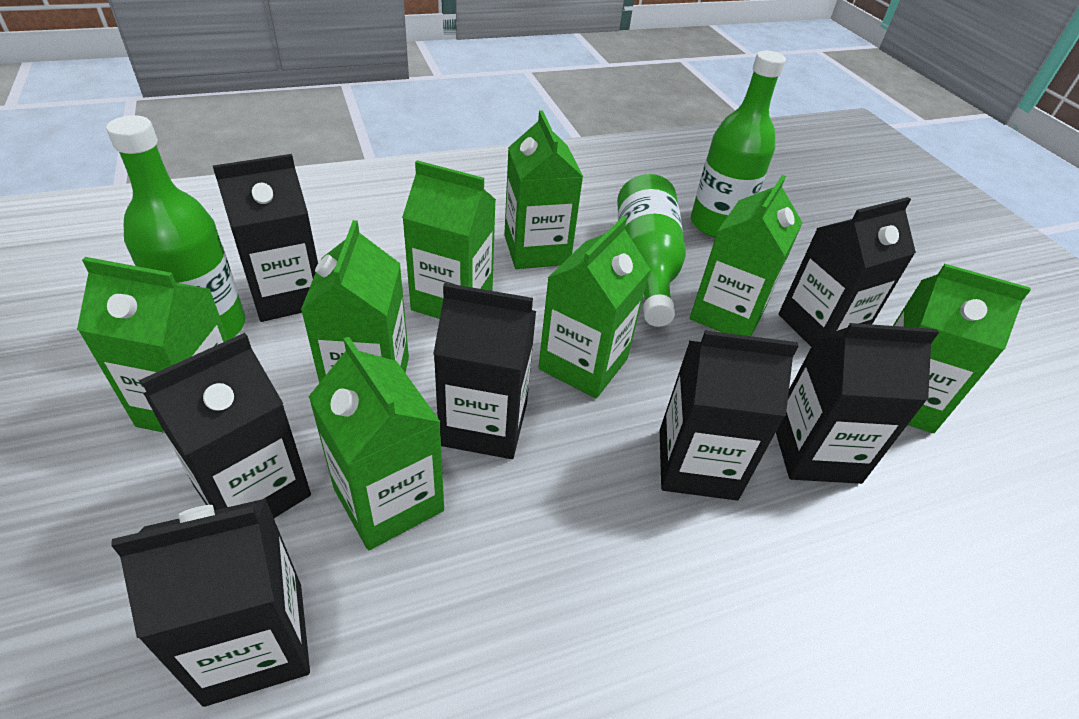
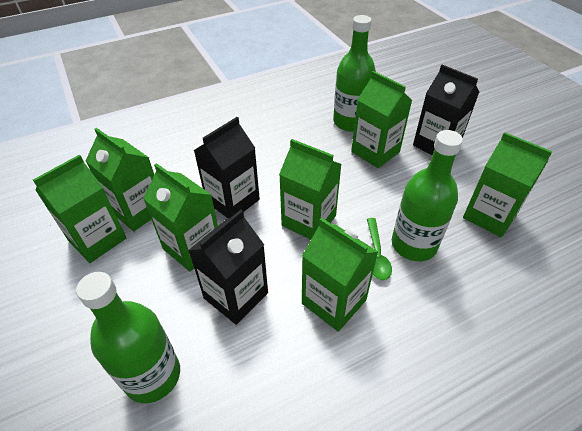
black carton: 7 -> 3
green carton: 8 -> 7
green spoon: 0 -> 1

